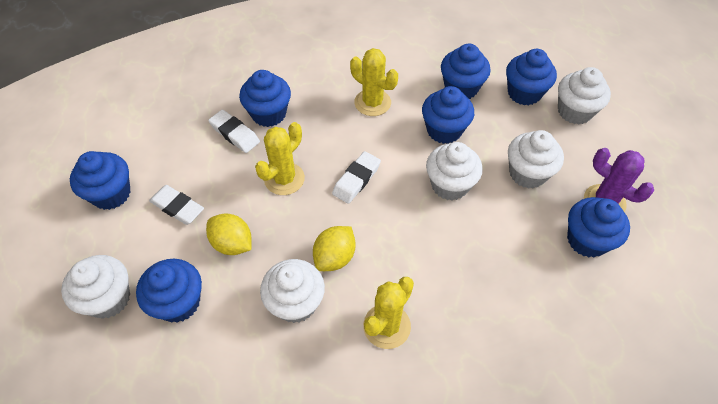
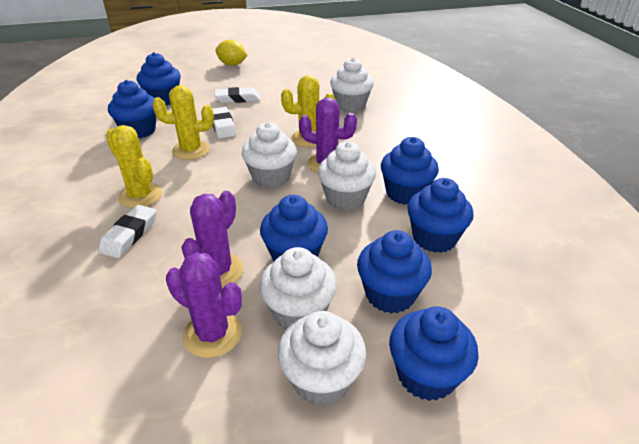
purple cactus: 1 -> 3
yellow lemon: 2 -> 1

